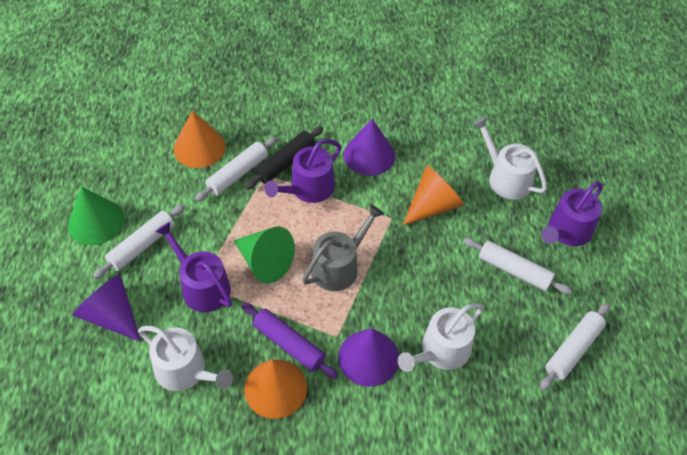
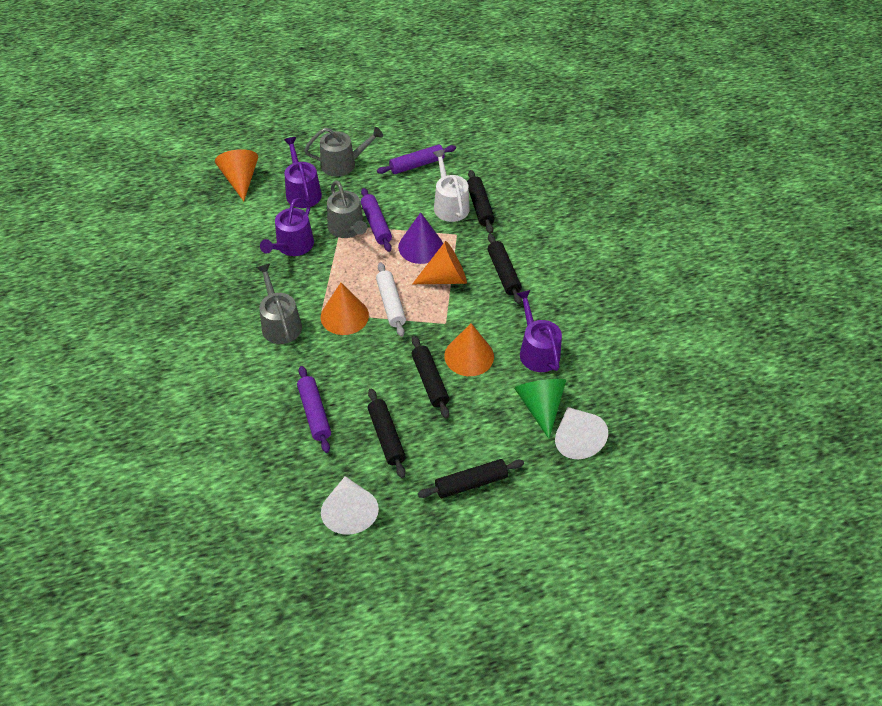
black rolling pin: 1 -> 5
green cone: 2 -> 1
grey watering can: 1 -> 3
orange cone: 3 -> 4
purple cone: 3 -> 1
purple rolling pin: 1 -> 3
white cone: 0 -> 2
white rolling pin: 4 -> 1
white watering can: 3 -> 1

